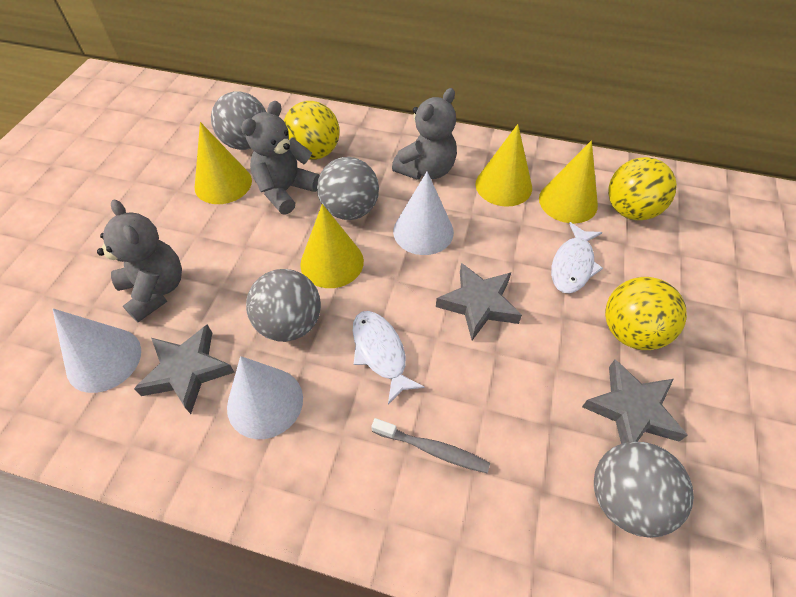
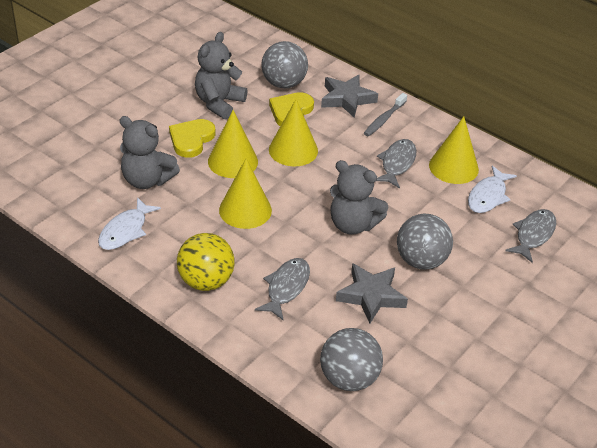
grey ball: 4 -> 3
grey fish: 0 -> 3
grey star: 3 -> 2
white cone: 3 -> 0
yellow ball: 3 -> 1
yellow heart: 0 -> 2

